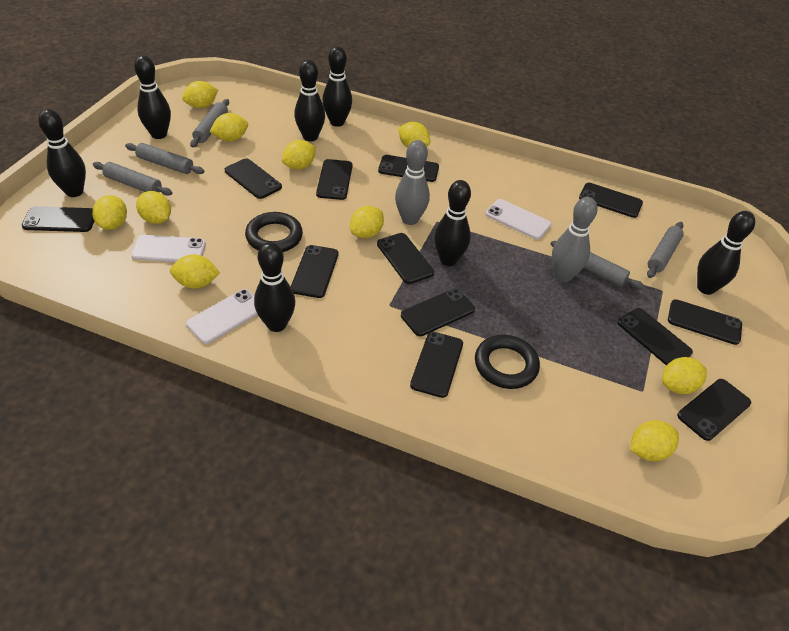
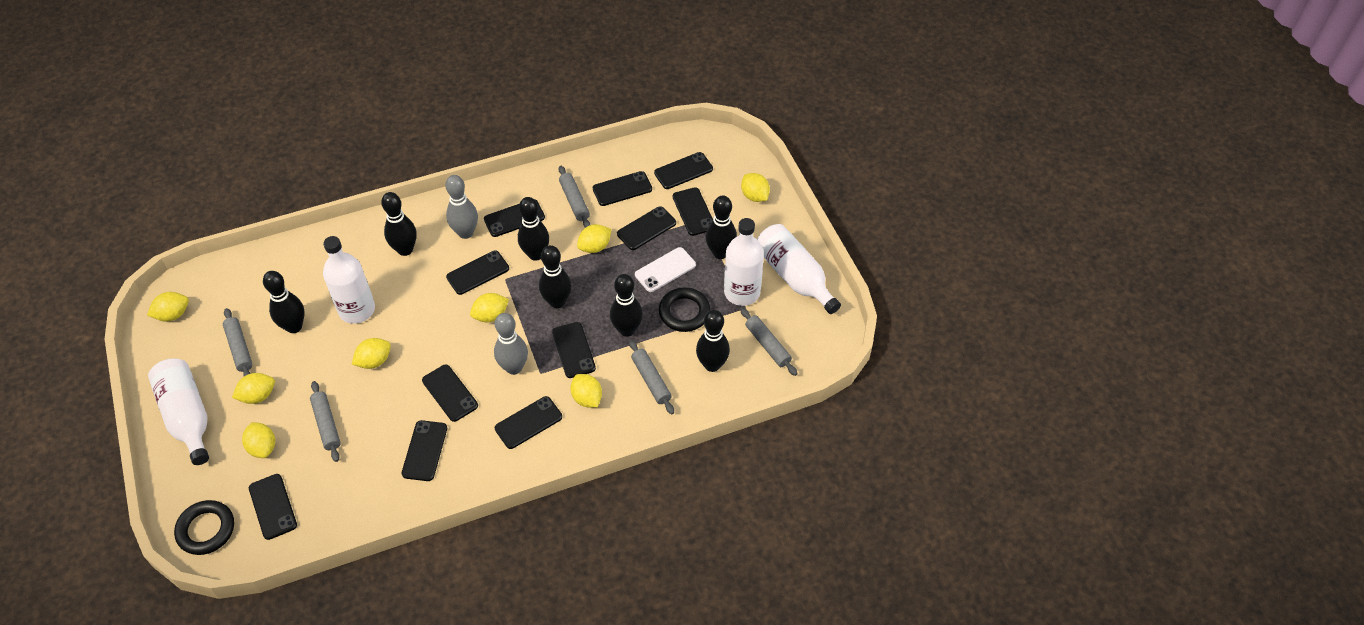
black phone: 12 -> 11
white bottle: 0 -> 4
white phone: 3 -> 1
yellow lemon: 10 -> 8

